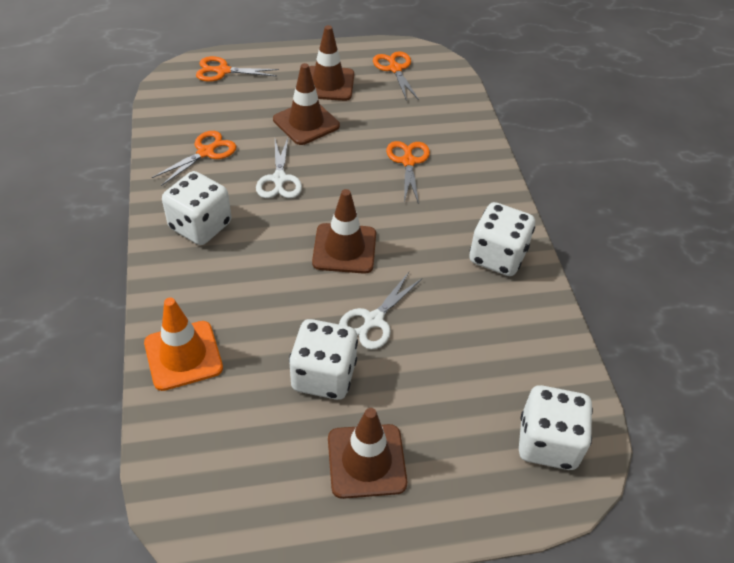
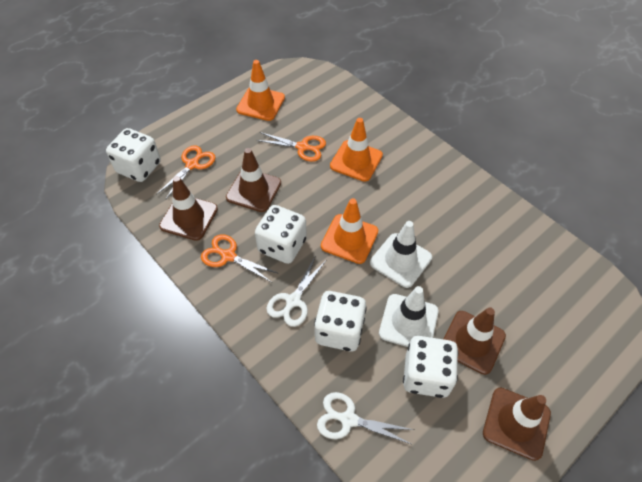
orange scissors: 4 -> 3
orange traffic cone: 1 -> 3
white traffic cone: 0 -> 2

